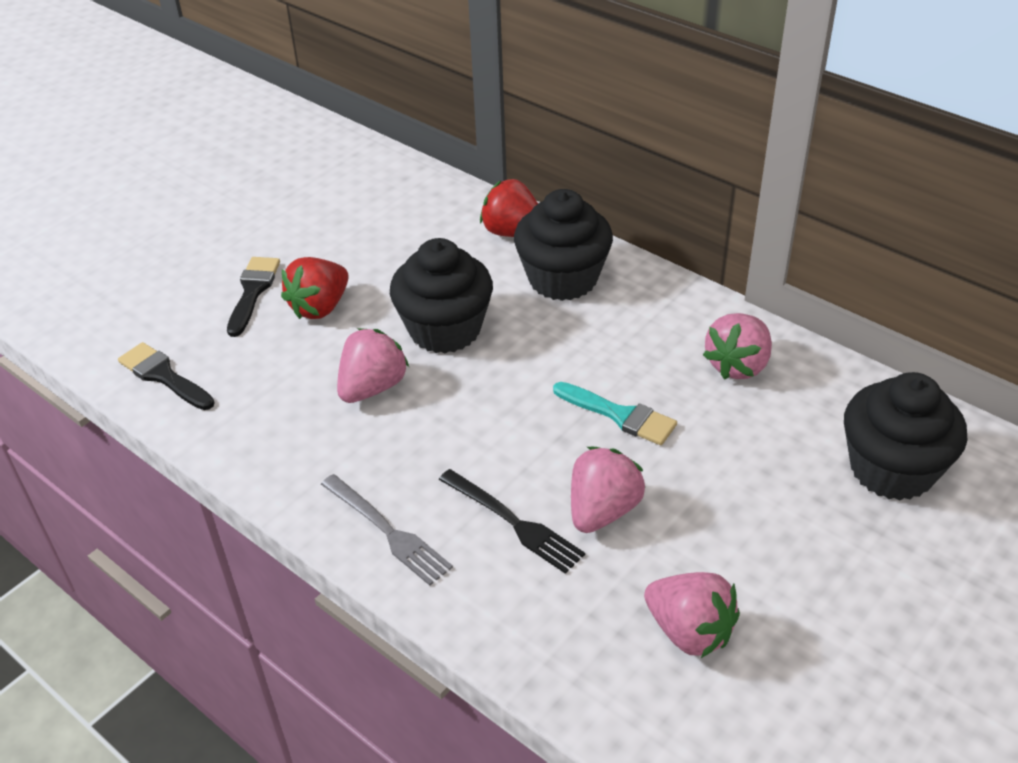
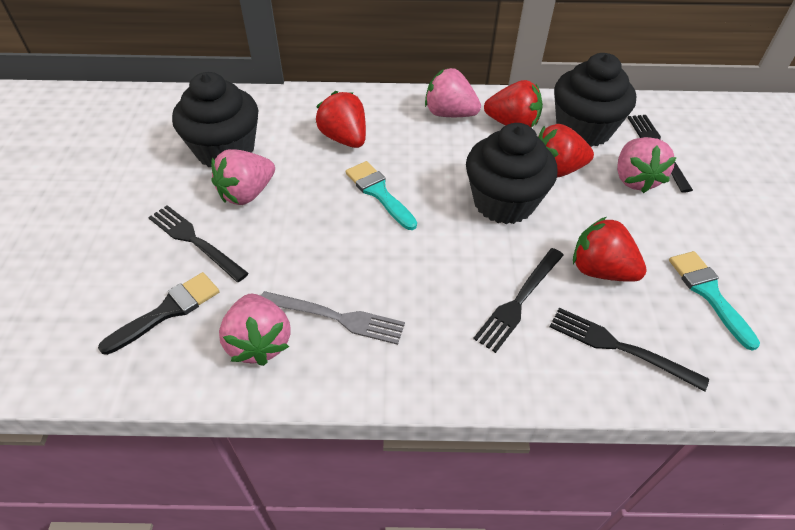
black brush: 2 -> 1
black fork: 1 -> 4
red strawberry: 2 -> 4
turquoise brush: 1 -> 2

